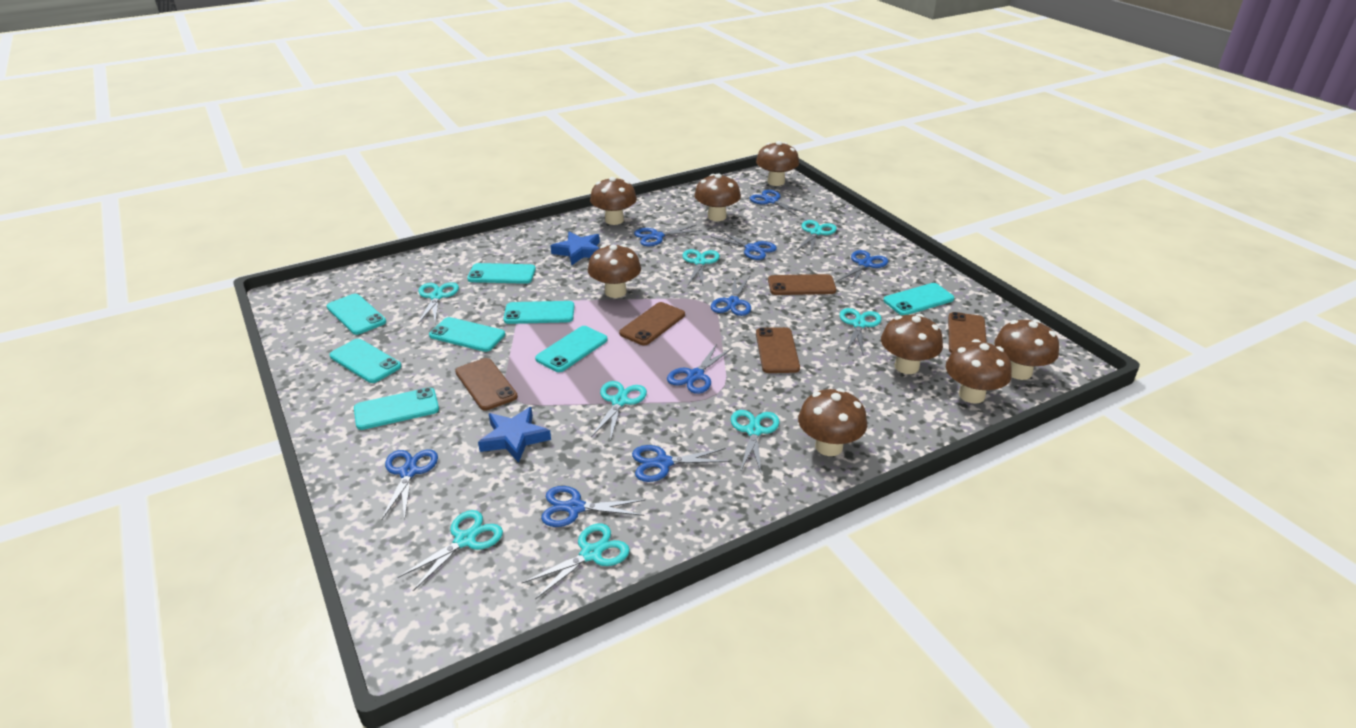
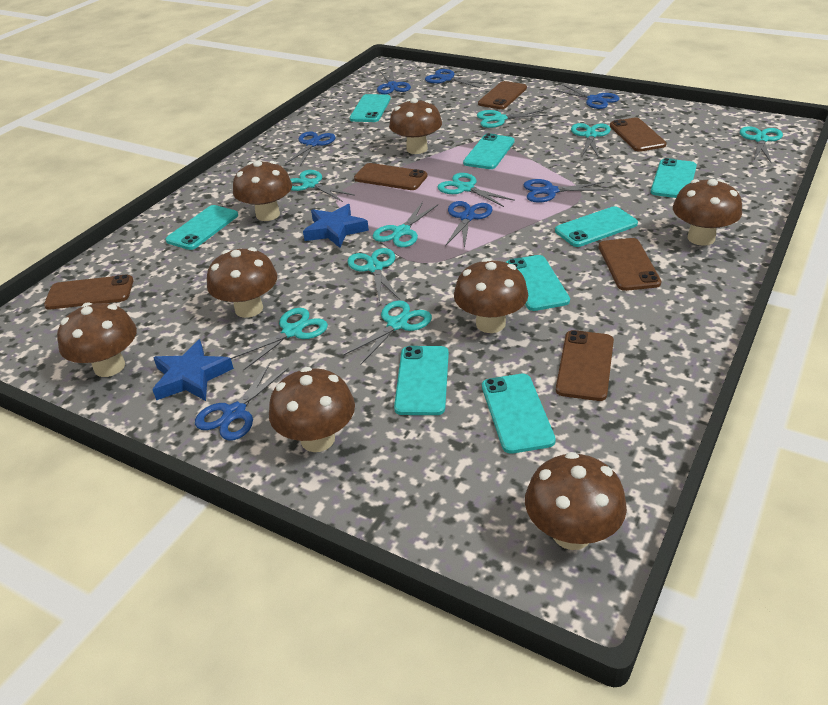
blue scissors: 9 -> 7
brown phone: 5 -> 6
turquoise scissors: 8 -> 9

